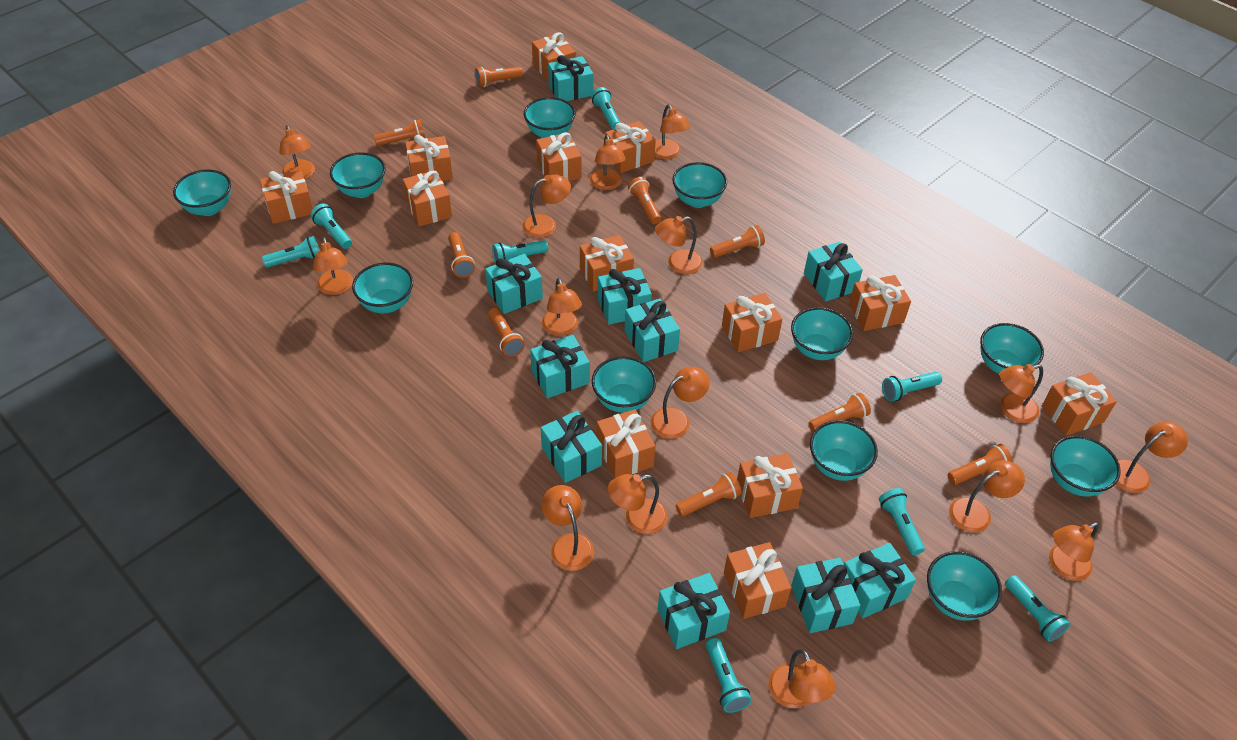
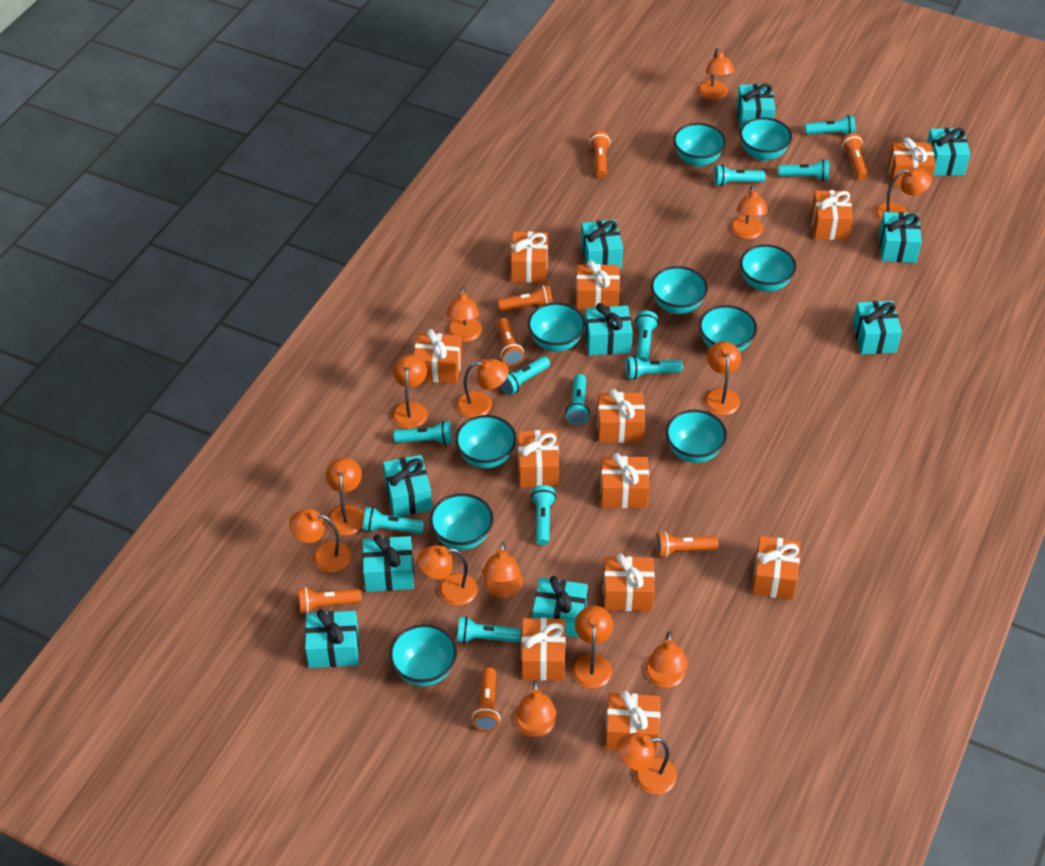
orange flashlight: 9 -> 7
orange gift: 13 -> 12
turquoise bowl: 11 -> 10
turquoise flashlight: 8 -> 11

